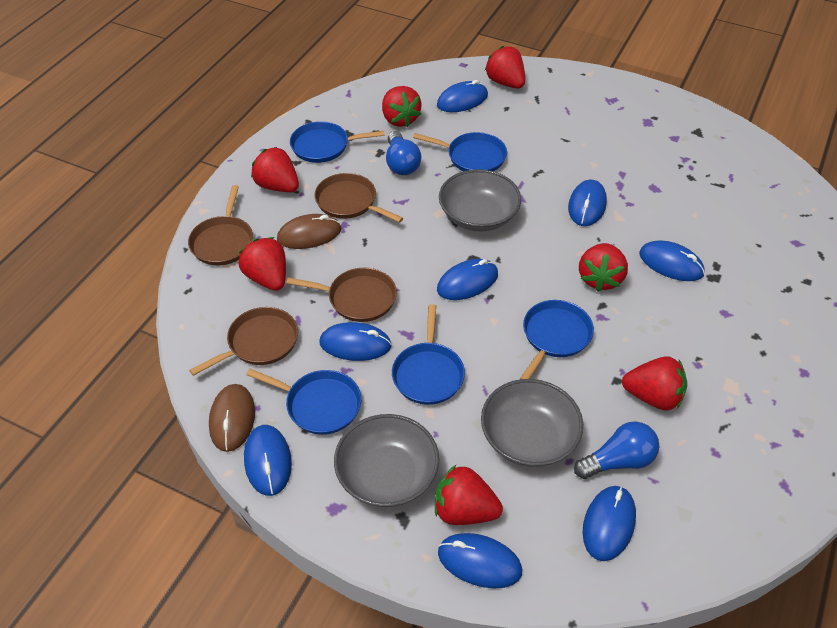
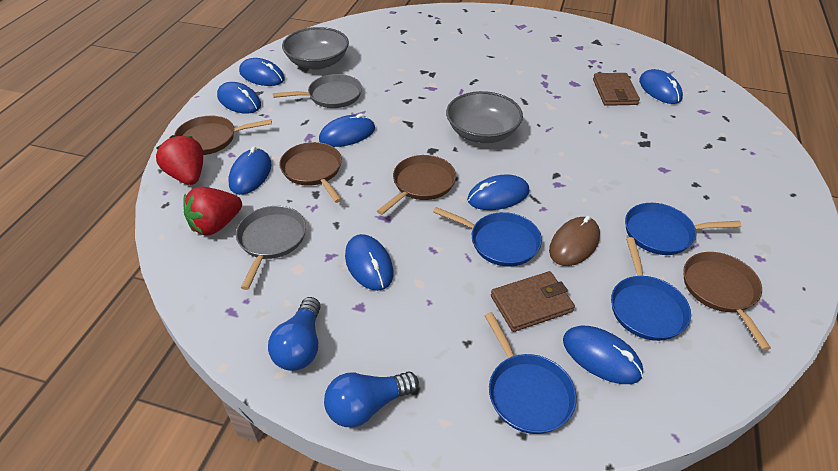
blue pan: 5 -> 4
brown mouse: 2 -> 1
brown wallet: 0 -> 2
grey bowl: 3 -> 2
grey pan: 0 -> 2
red strawberry: 7 -> 2

